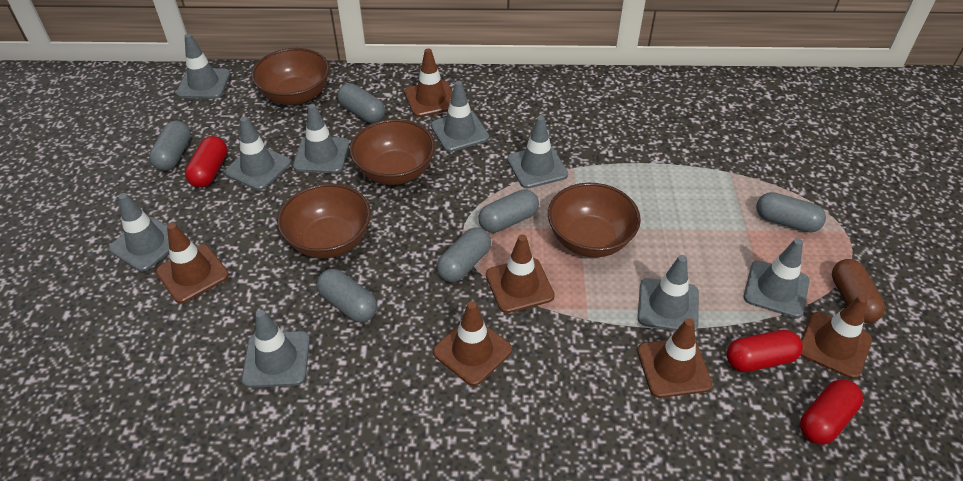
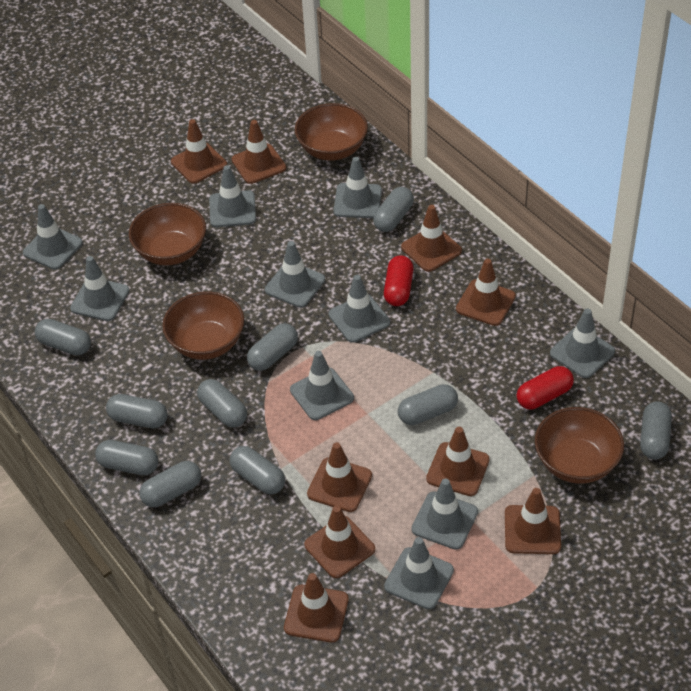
brown capsule: 1 -> 0
brown traffic cone: 6 -> 9
grey capsule: 6 -> 10
grey traffic cone: 9 -> 10
red capsule: 3 -> 2

